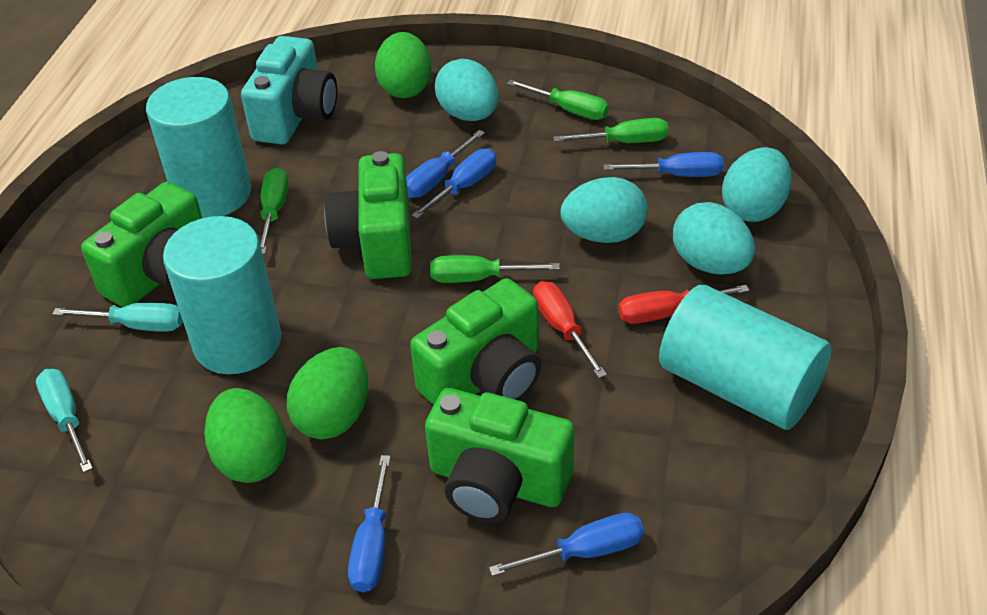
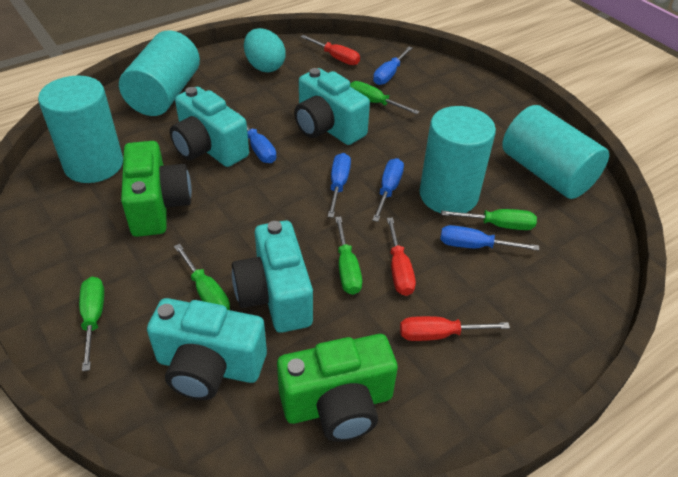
green camera: 4 -> 2
green egg: 3 -> 0
green screwdriver: 4 -> 5
red screwdriver: 2 -> 3
turquoise camera: 1 -> 4
turquoise cylinder: 3 -> 4
turquoise egg: 4 -> 1
turquoise screwdriver: 2 -> 0

